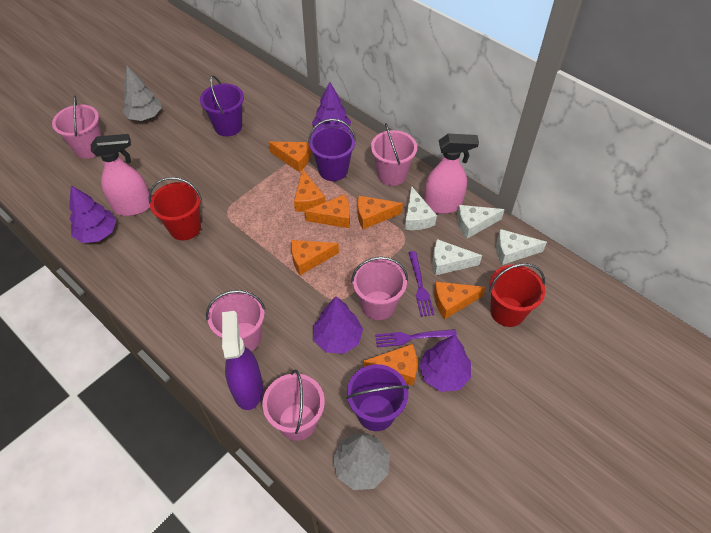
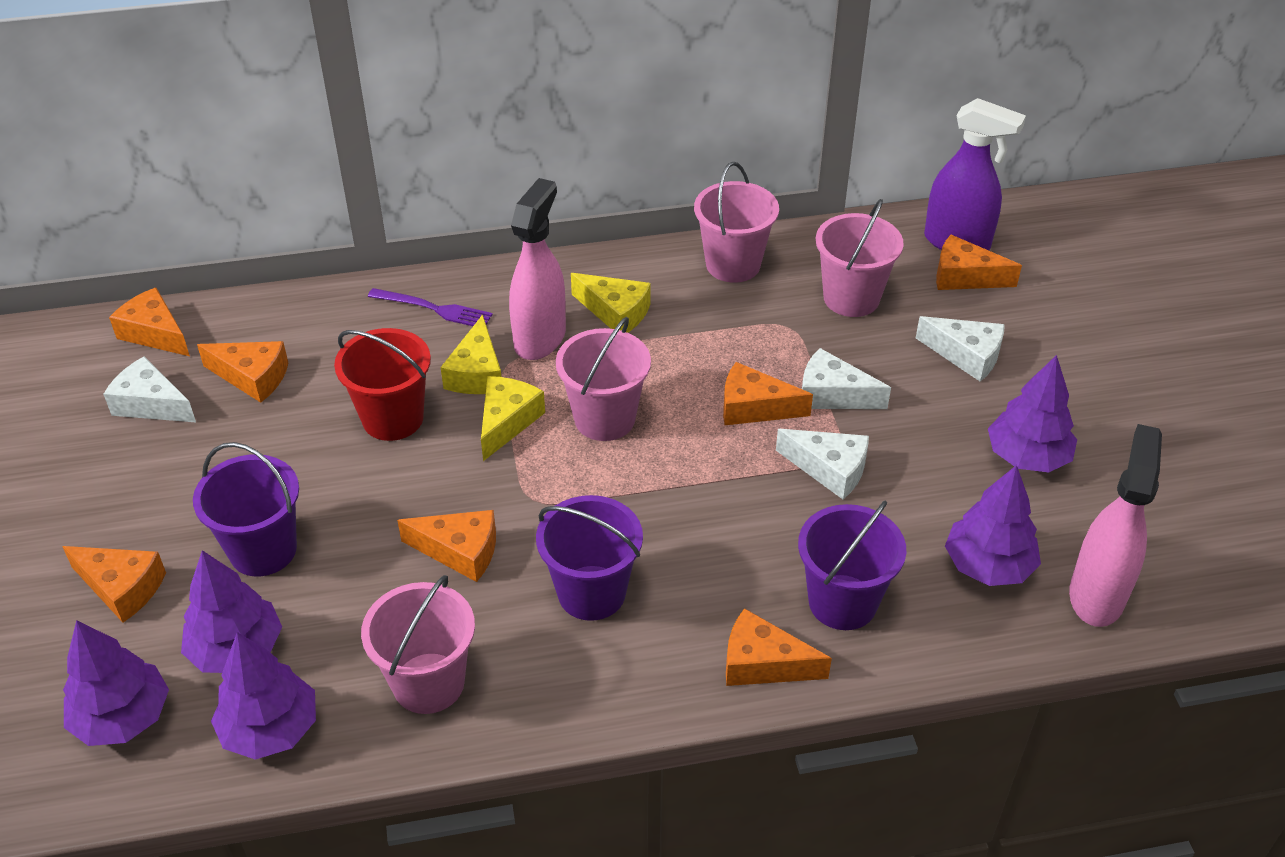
grey tree: 2 -> 0
pink bucket: 5 -> 4
purple fork: 2 -> 1
purple tree: 4 -> 5
red bucket: 2 -> 1
yellow cheese: 0 -> 3

